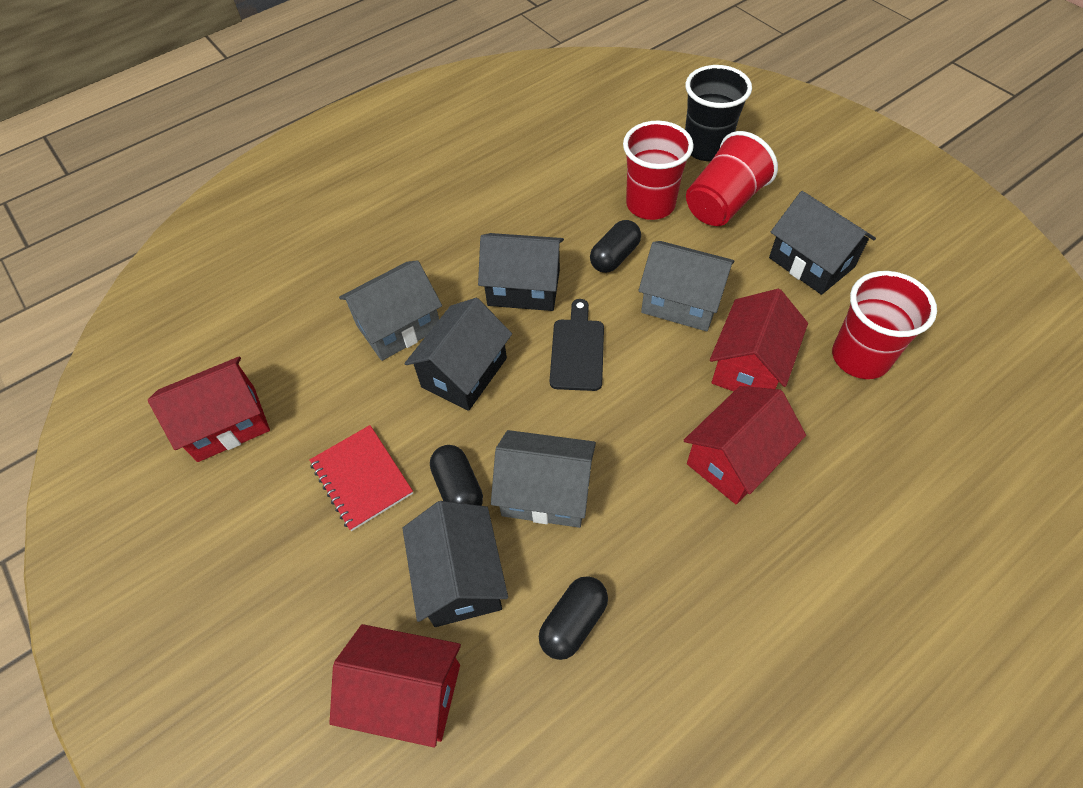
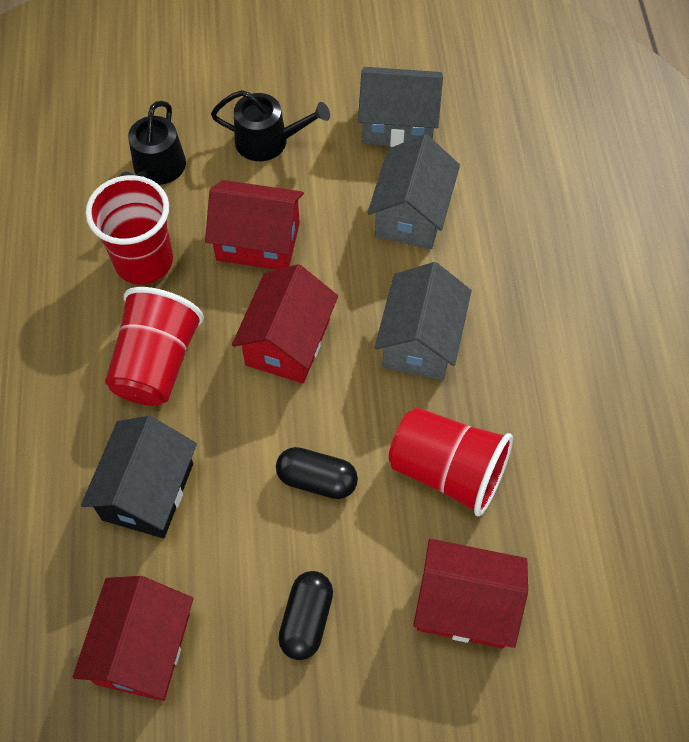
black capsule: 3 -> 2
black cup: 1 -> 0
black cutting board: 1 -> 0
black house: 4 -> 1
black watering can: 0 -> 2
red notebook: 1 -> 0

